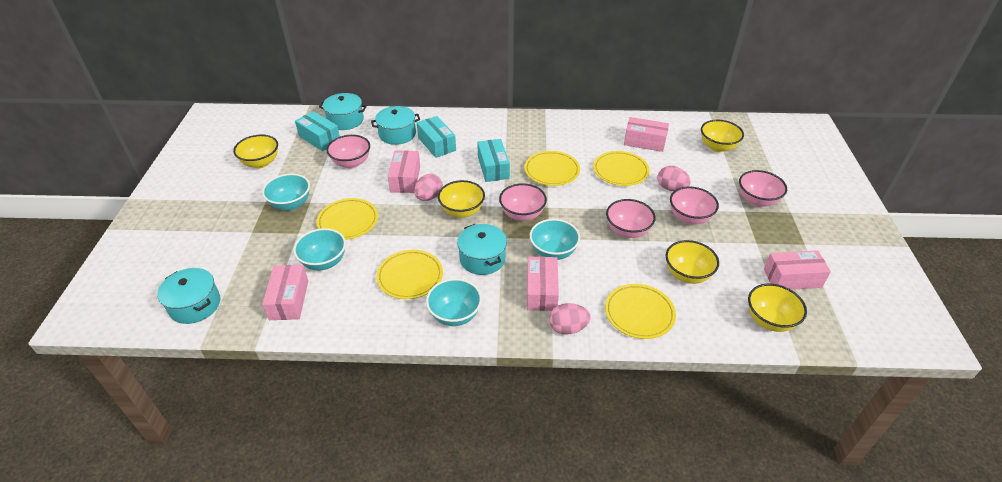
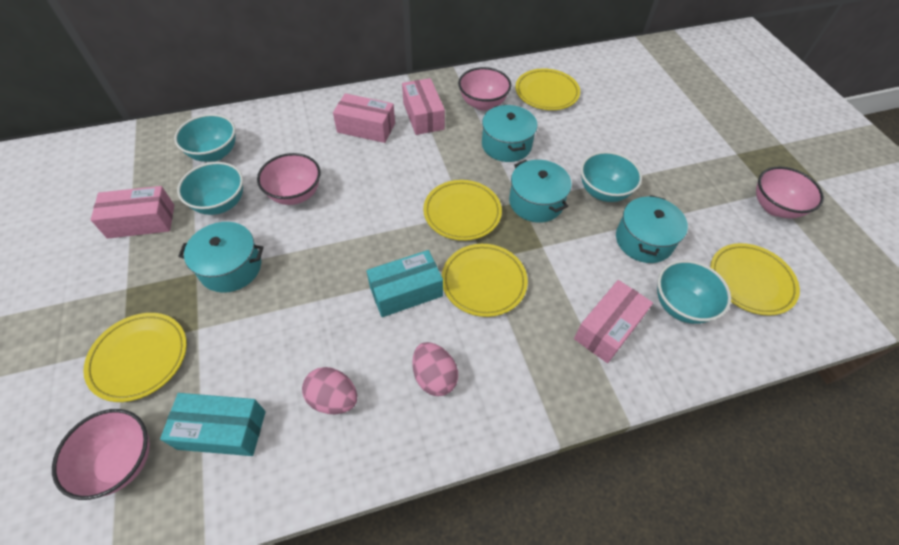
pink bowl: 5 -> 4
pink box: 5 -> 4
pink egg: 3 -> 2
turquoise box: 3 -> 2
yellow bowl: 5 -> 0

